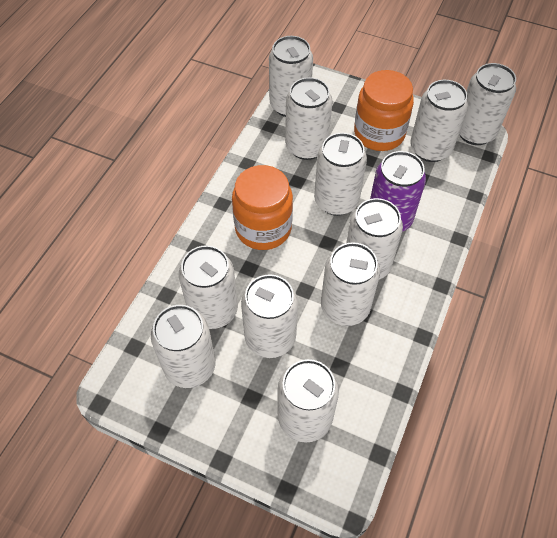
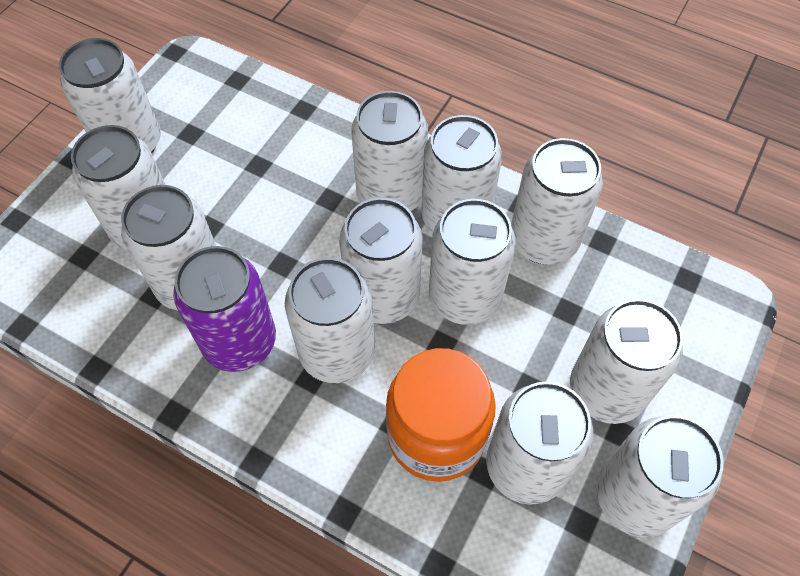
orange jar: 2 -> 1
white can: 11 -> 12

